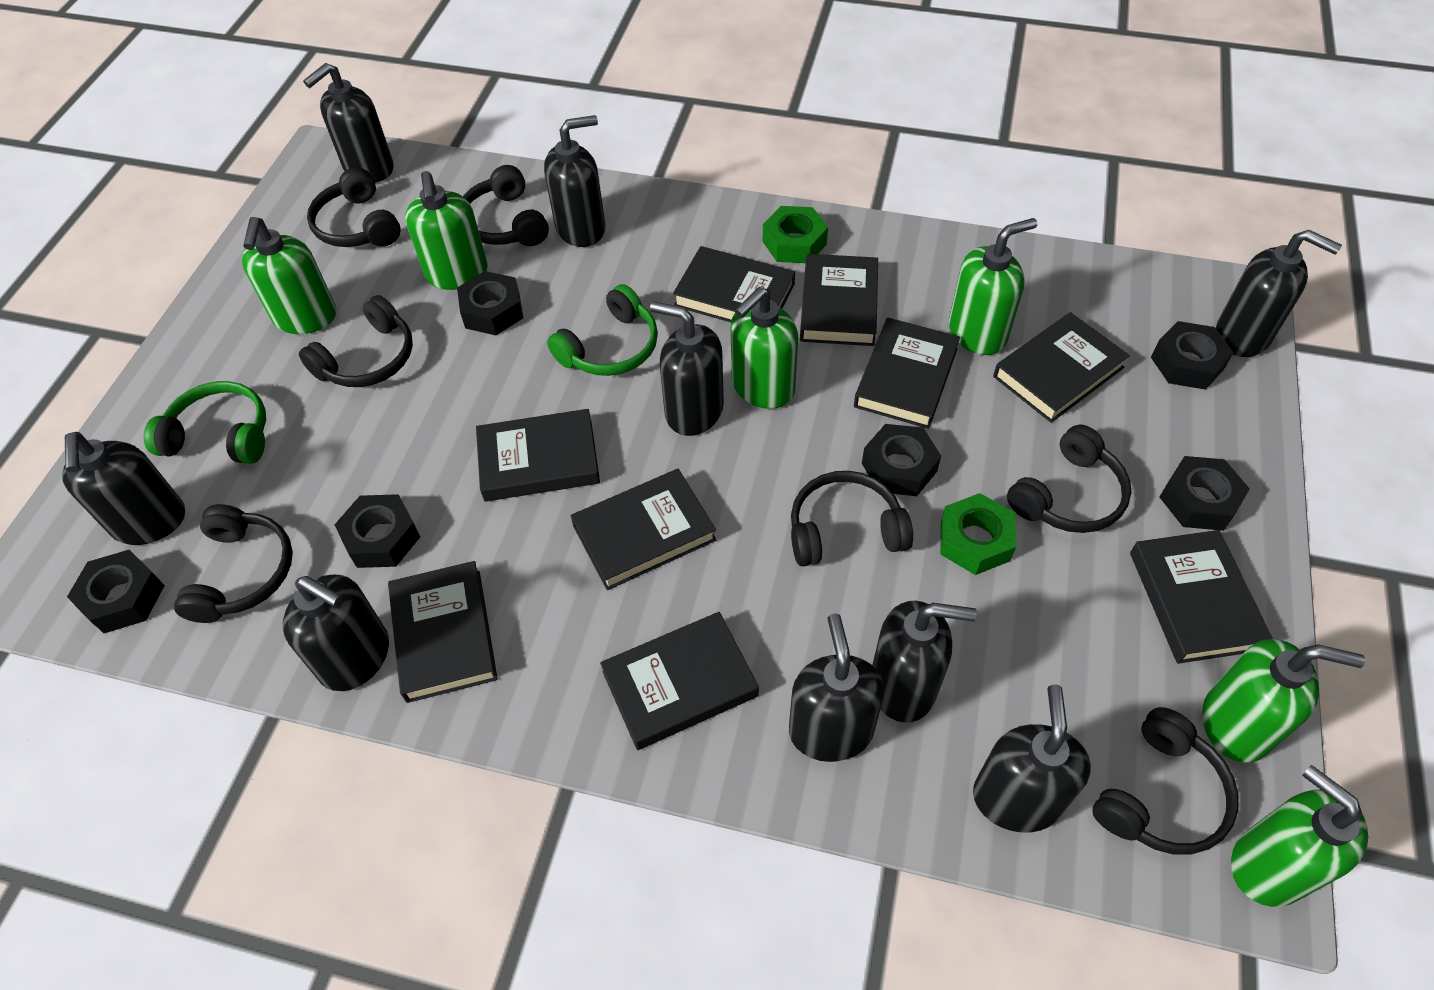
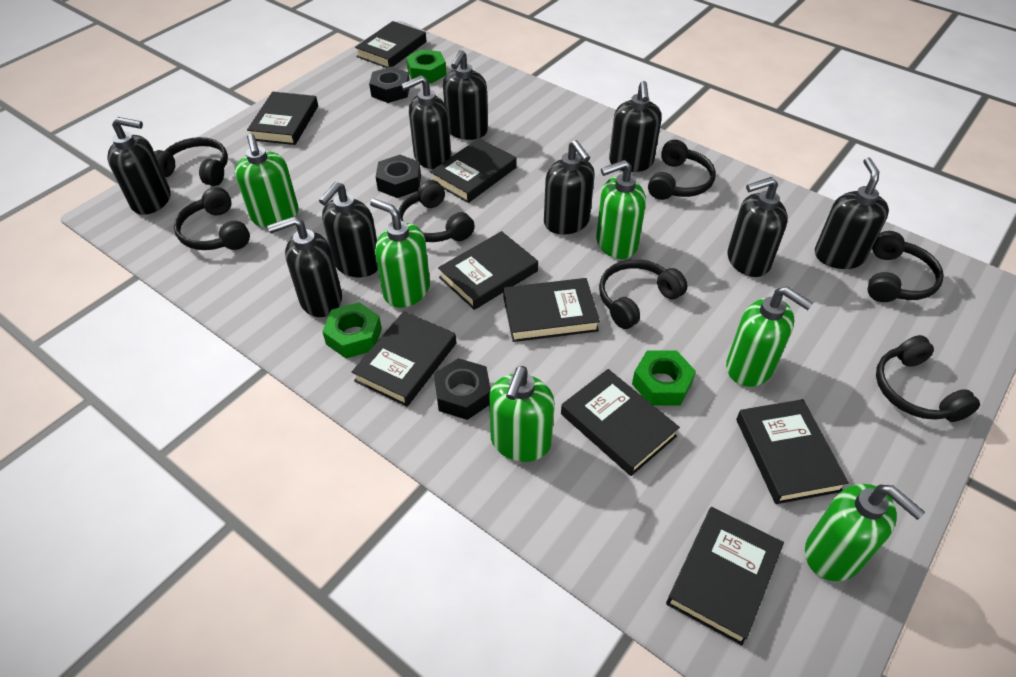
black nut: 6 -> 3
green headphones: 2 -> 0
green nut: 2 -> 3

